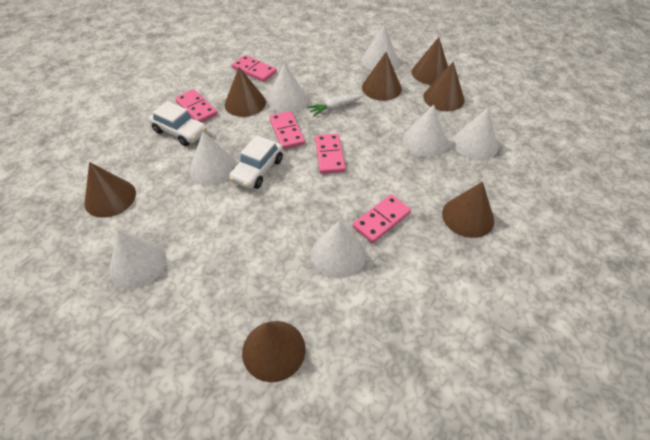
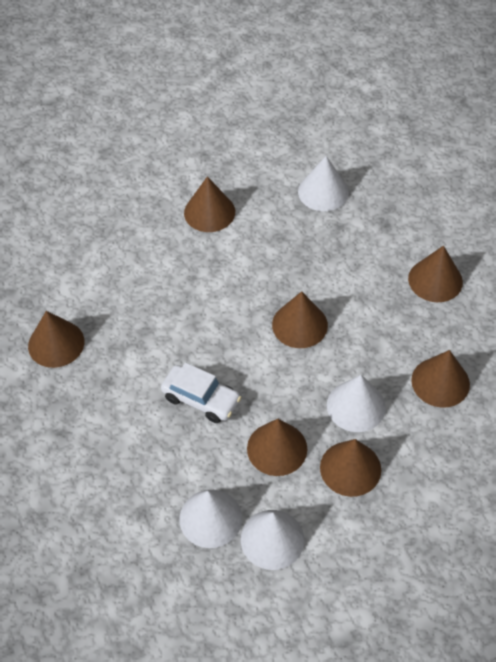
pink domino: 5 -> 0
white car: 2 -> 1
white carrot: 1 -> 0
white cone: 7 -> 4

